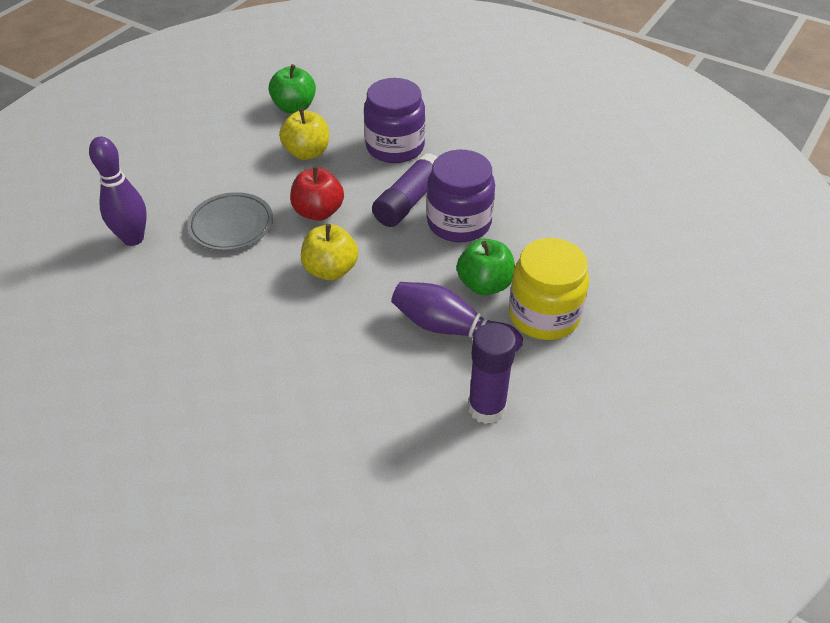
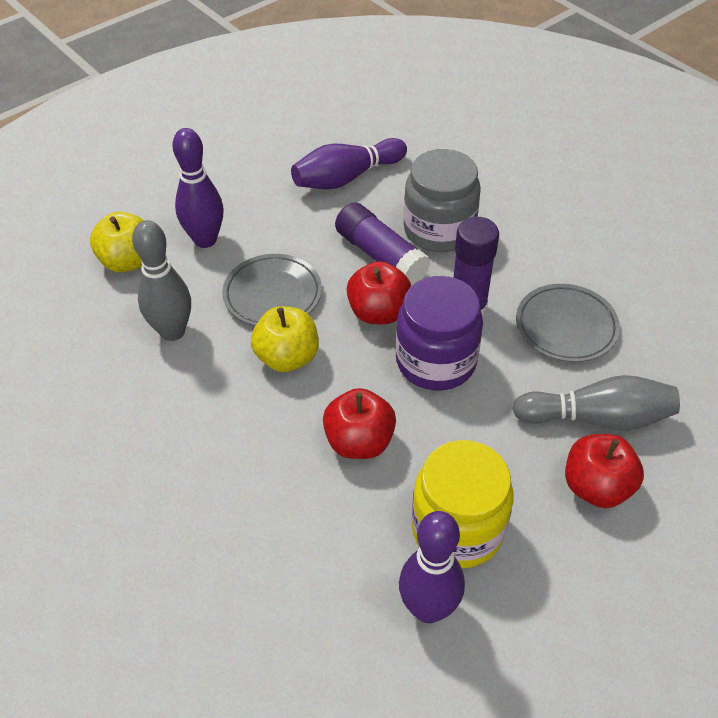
green apple: 2 -> 0
grey bowling pin: 0 -> 2
grey jar: 0 -> 1
grey plate: 1 -> 2
purple bowling pin: 2 -> 3
purple jar: 2 -> 1
red apple: 1 -> 3

